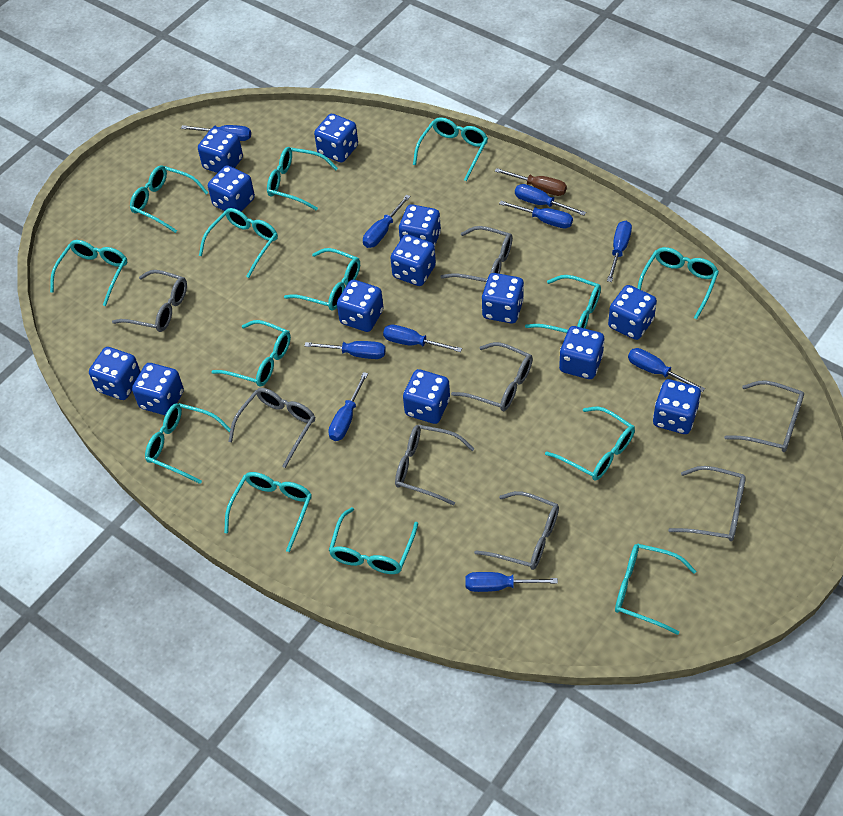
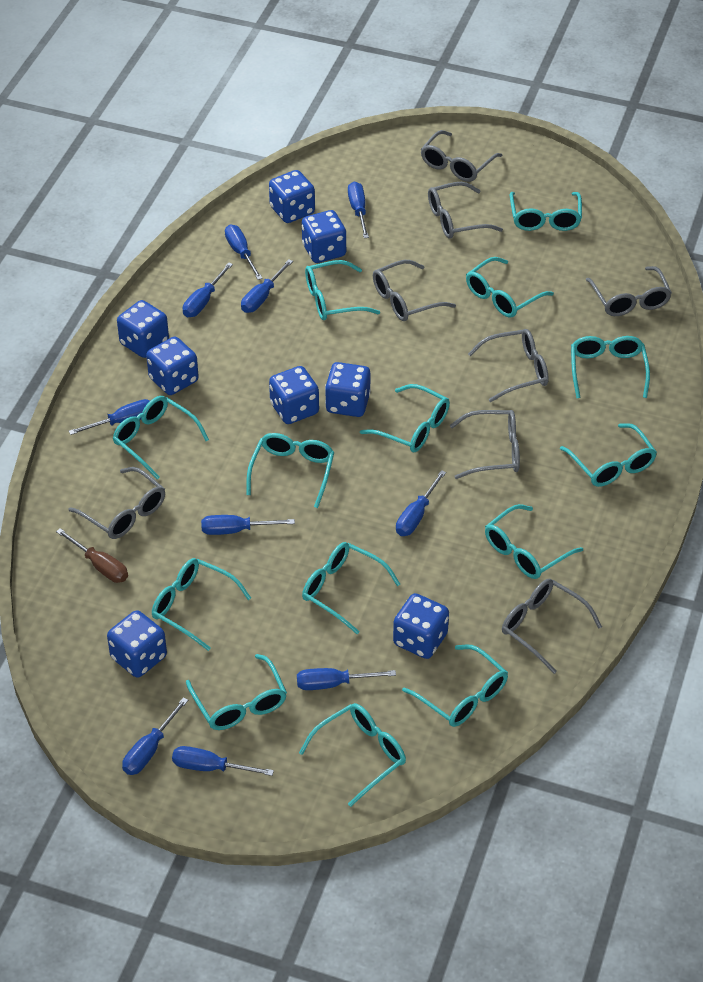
blue dice: 13 -> 8

